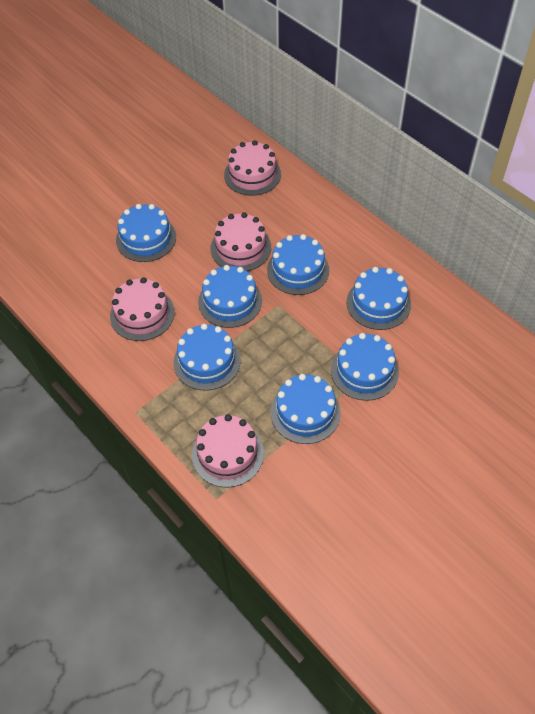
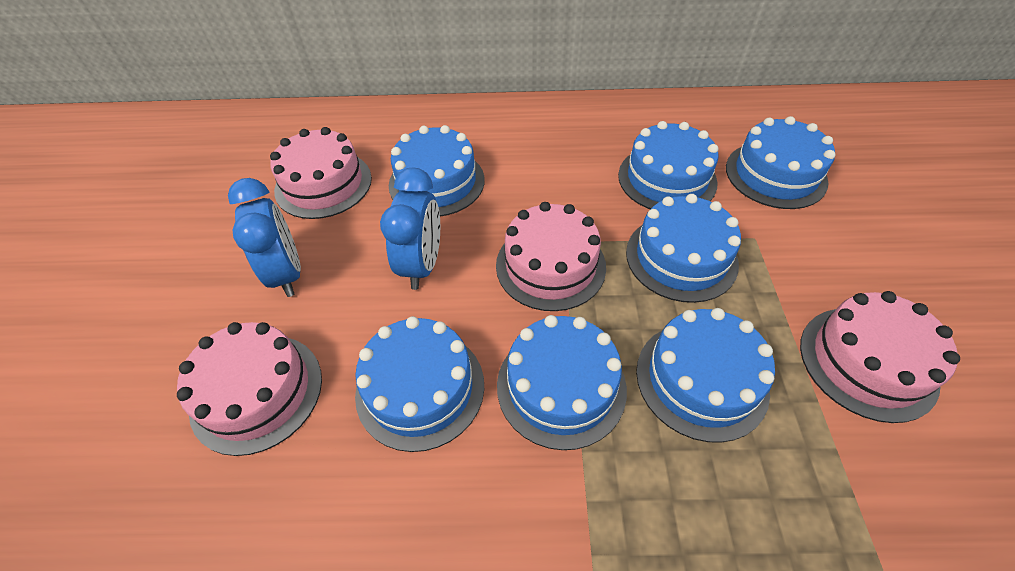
blue clock: 0 -> 2

